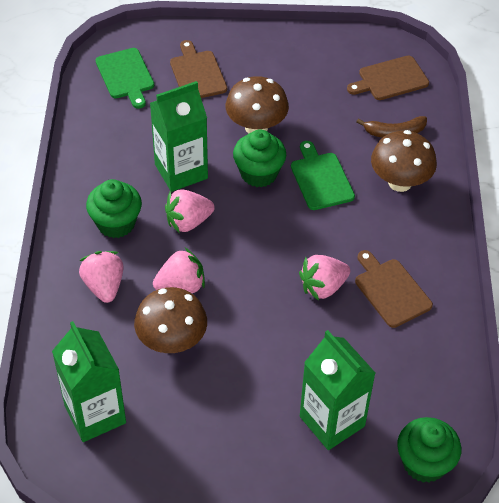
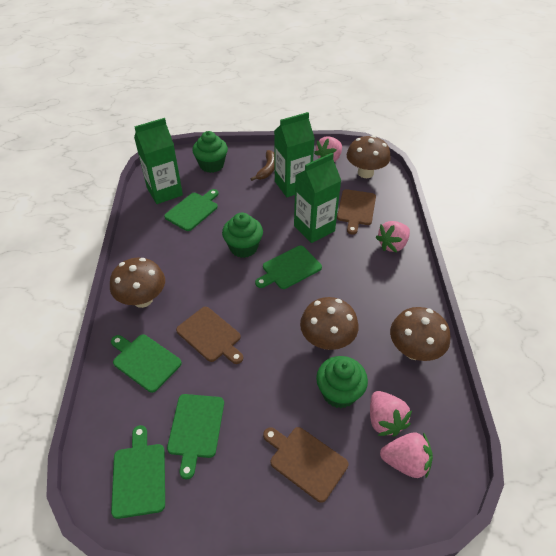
brown mushroom: 3 -> 4
green cutting board: 2 -> 5

